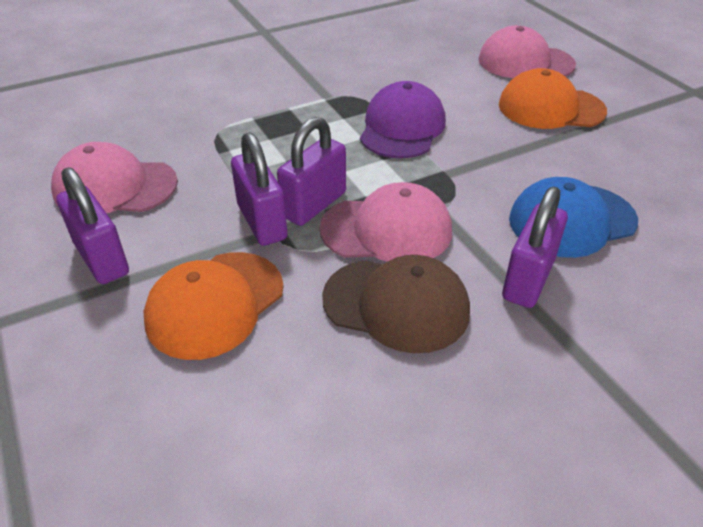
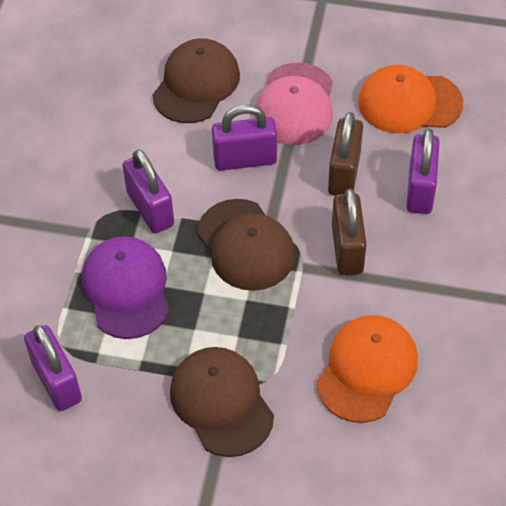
blue cap: 1 -> 0
brown cap: 1 -> 3
brown padlock: 0 -> 2
pink cap: 3 -> 1

